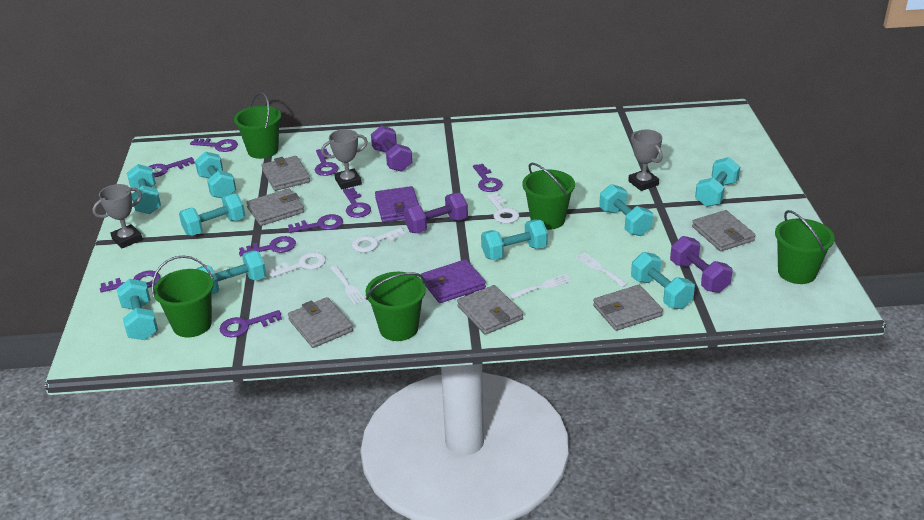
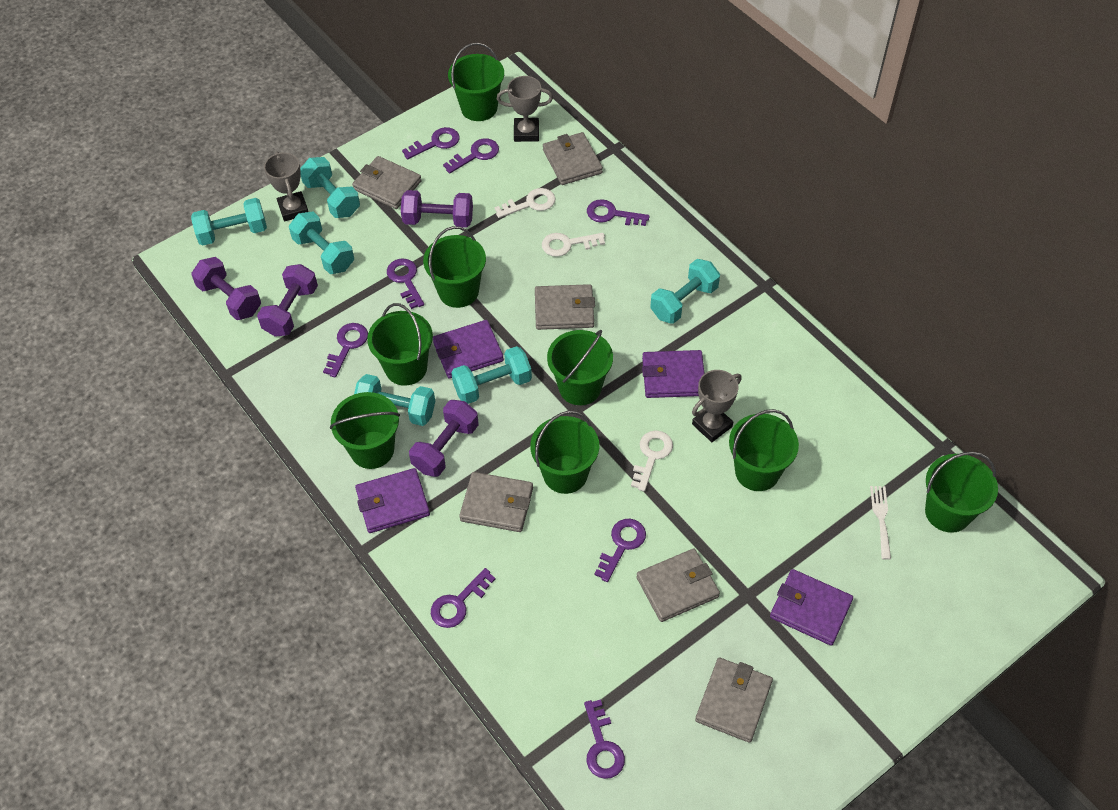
green bucket: 5 -> 8
purple dumbbell: 3 -> 4
purple key: 9 -> 8
purple wallet: 2 -> 4
turquoise dumbbell: 9 -> 6
white fork: 3 -> 1

